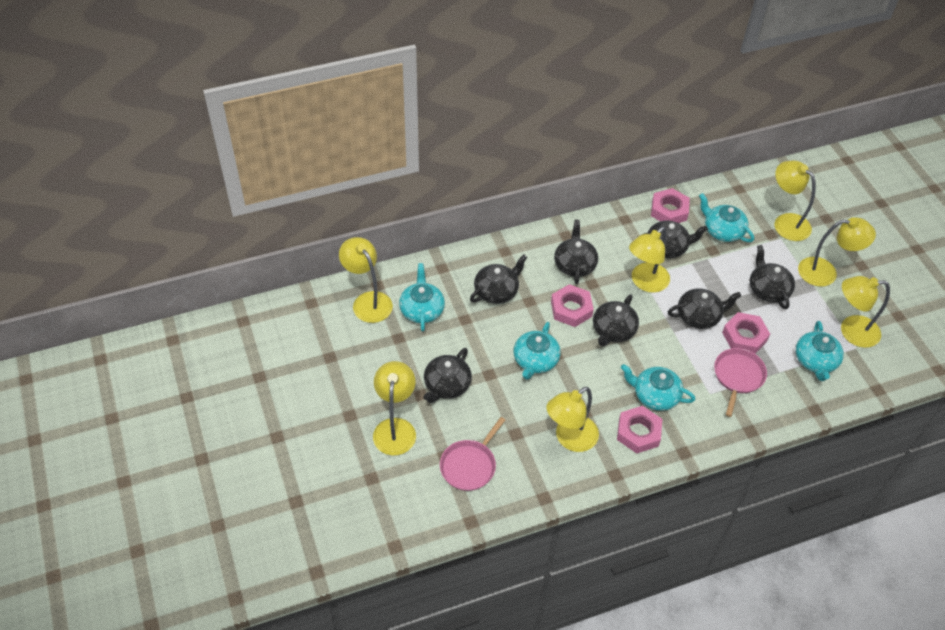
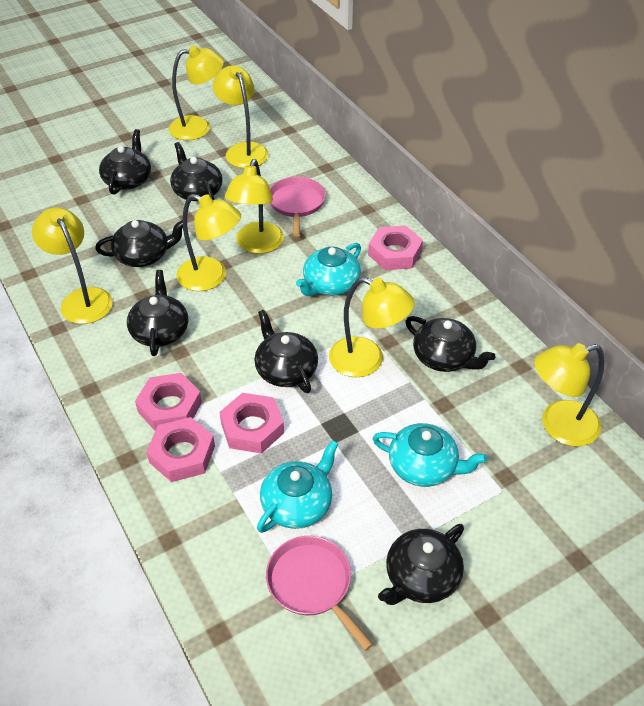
turquoise teapot: 5 -> 3

